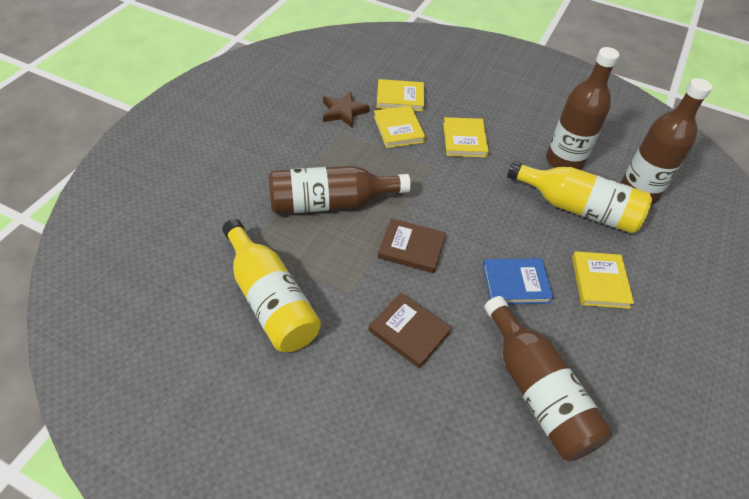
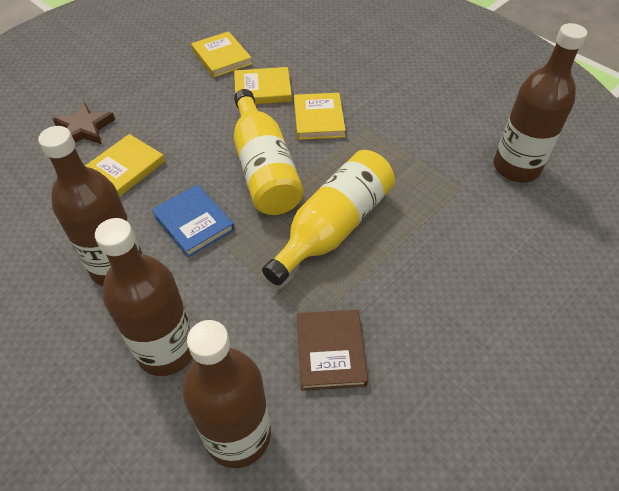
brown book: 2 -> 1

